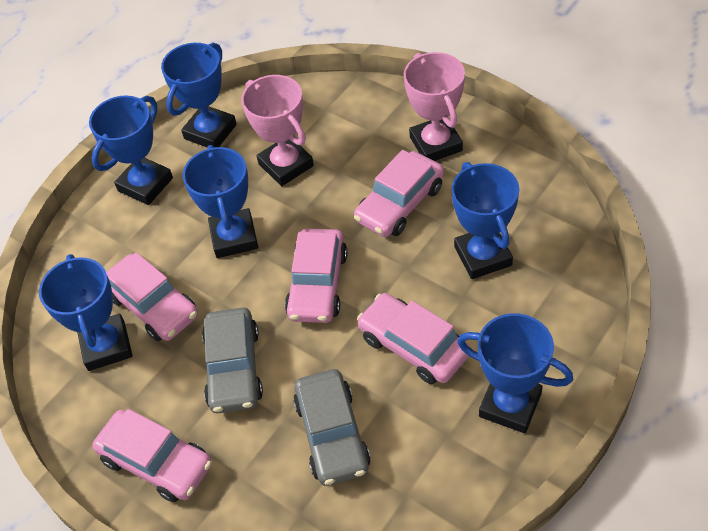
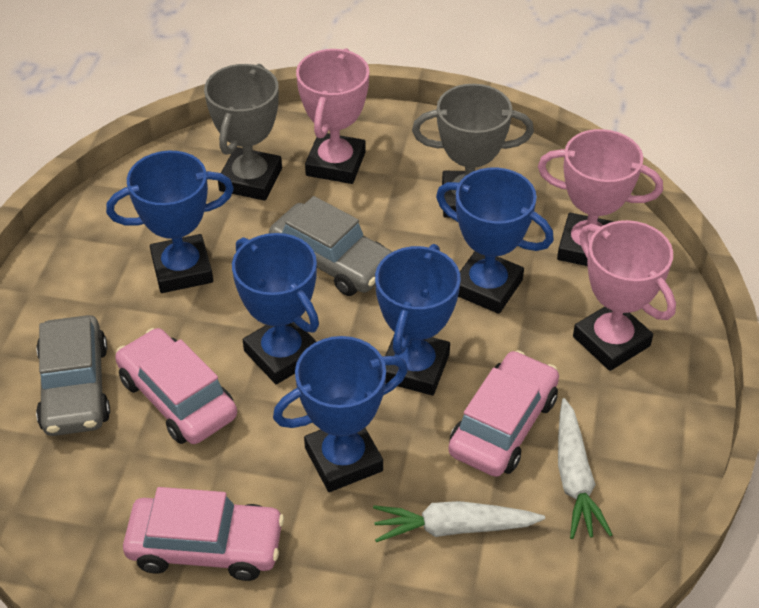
blue trophy: 6 -> 5
grey trophy: 0 -> 2
pink car: 5 -> 3
pink trophy: 2 -> 3
white carrot: 0 -> 2

